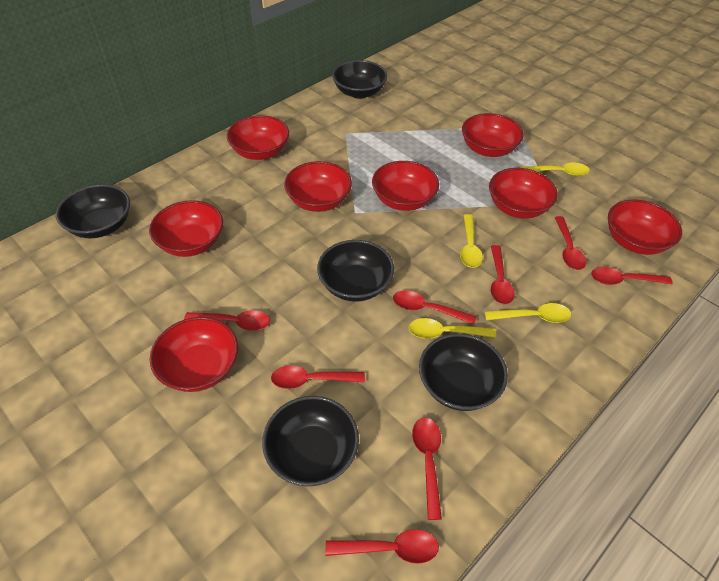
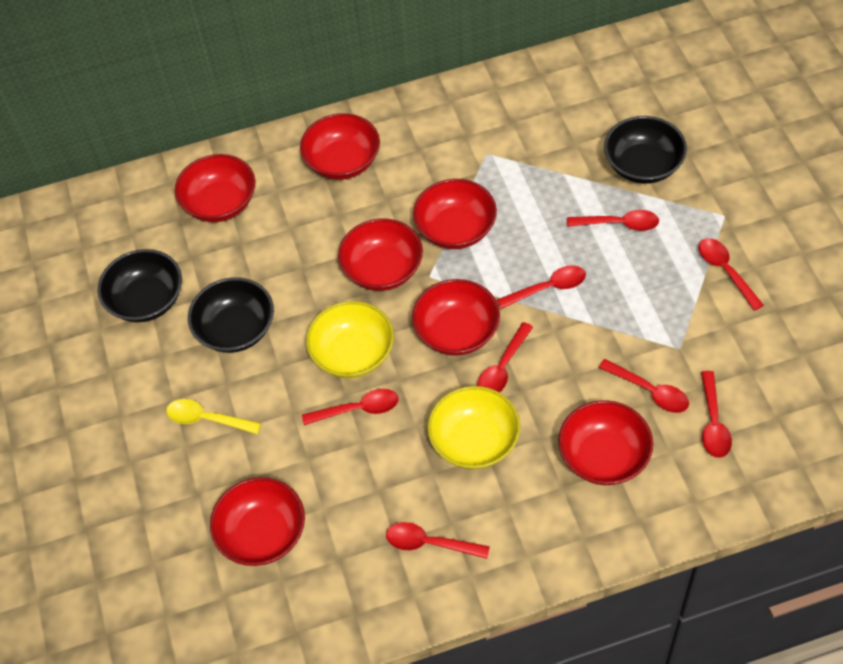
black bowl: 5 -> 3
red bowl: 8 -> 7
yellow bowl: 0 -> 2
yellow spoon: 4 -> 1

